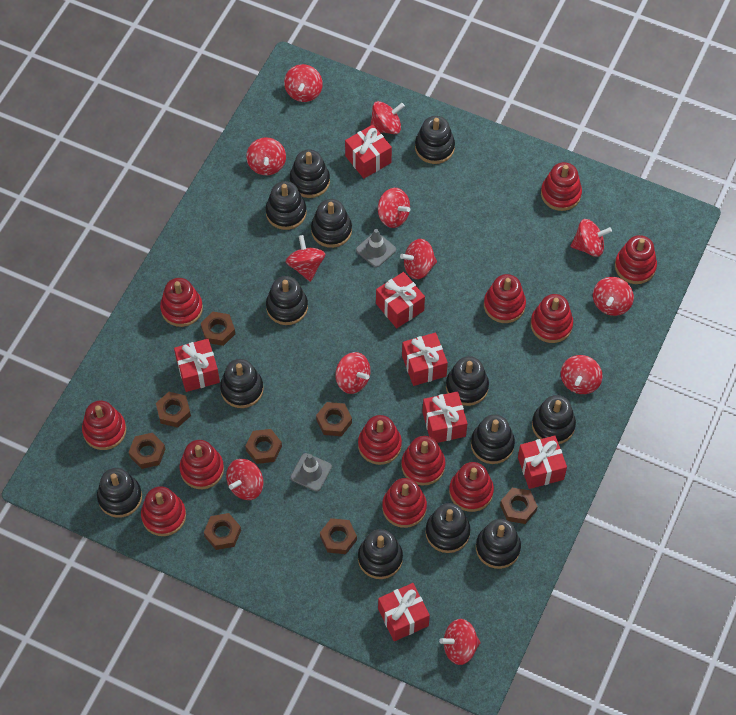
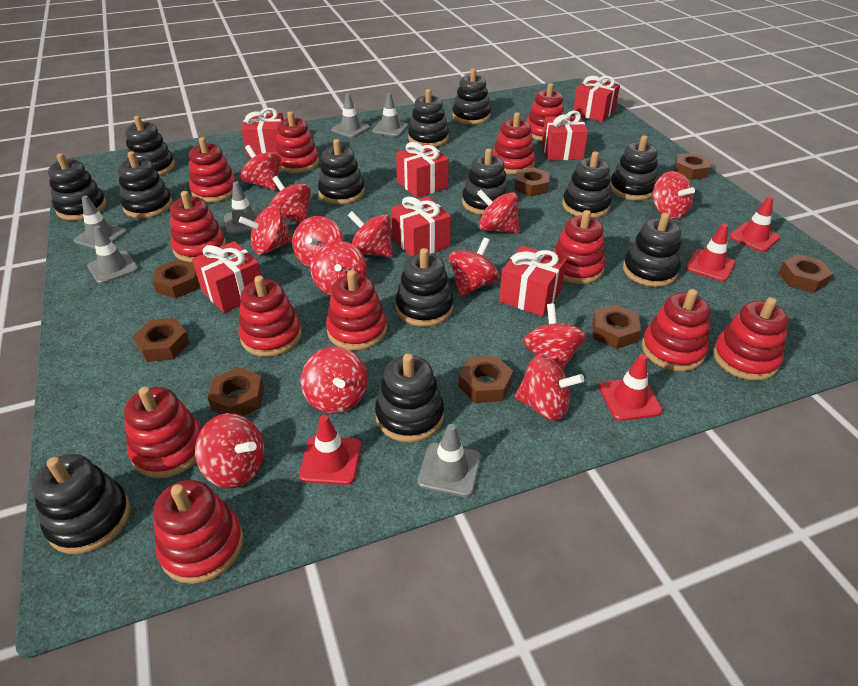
grey traffic cone: 2 -> 6
red spinning top: 12 -> 13
red traffic cone: 0 -> 4

